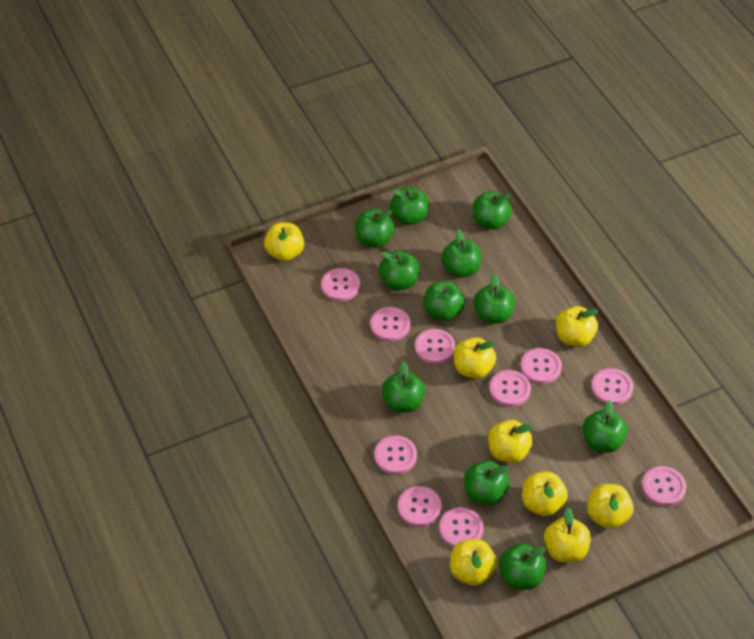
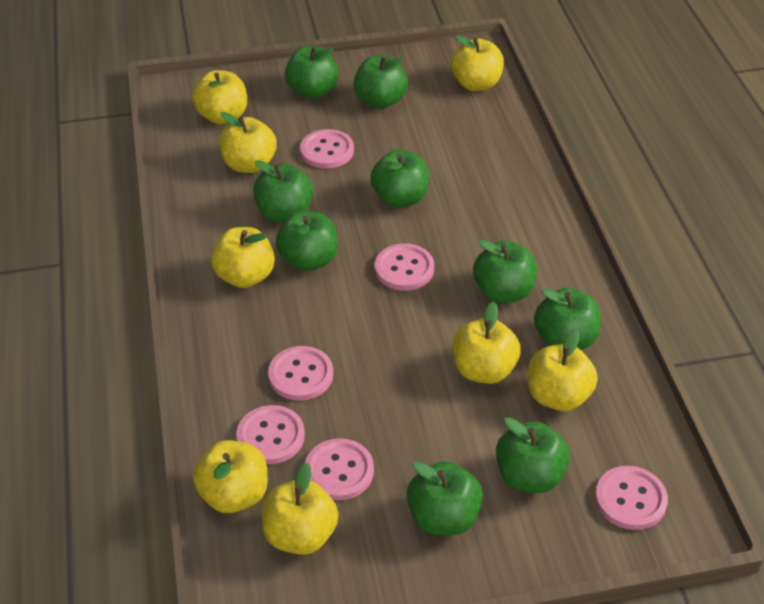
green apple: 11 -> 9
pink button: 10 -> 6

